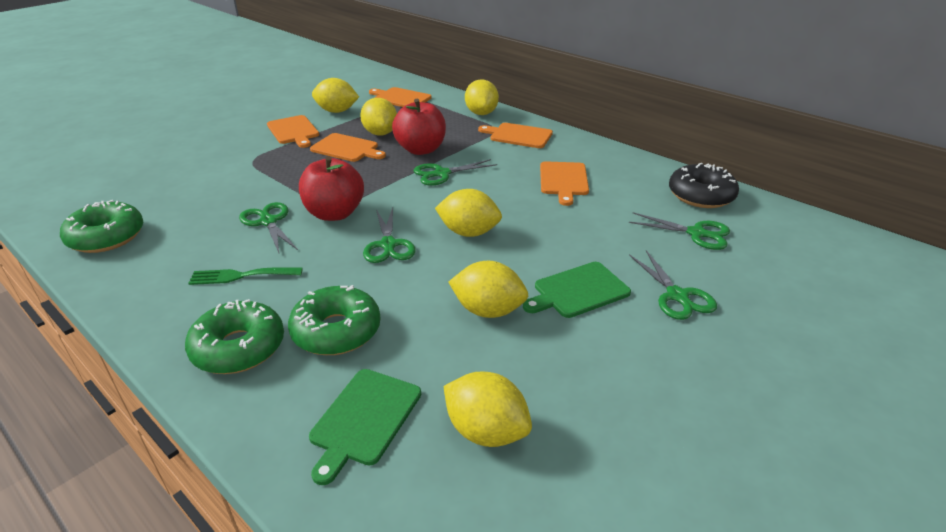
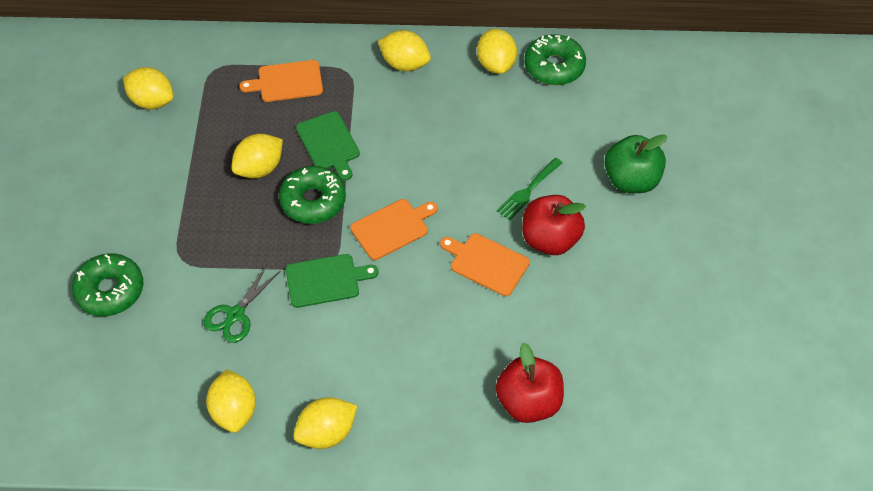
black donut: 1 -> 0
green apple: 0 -> 1
green scissors: 5 -> 1
orange cutting board: 5 -> 3

